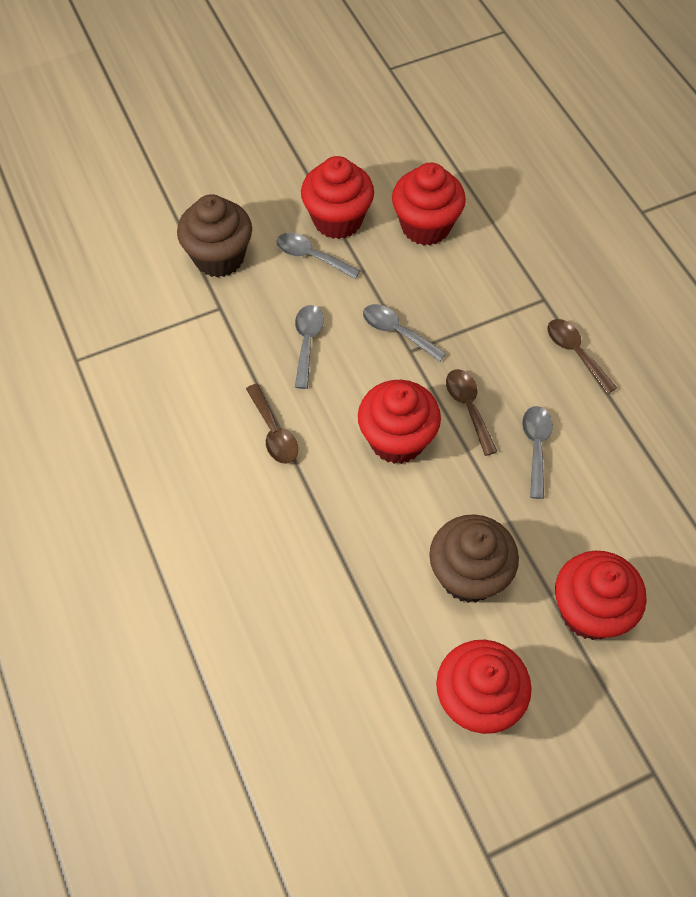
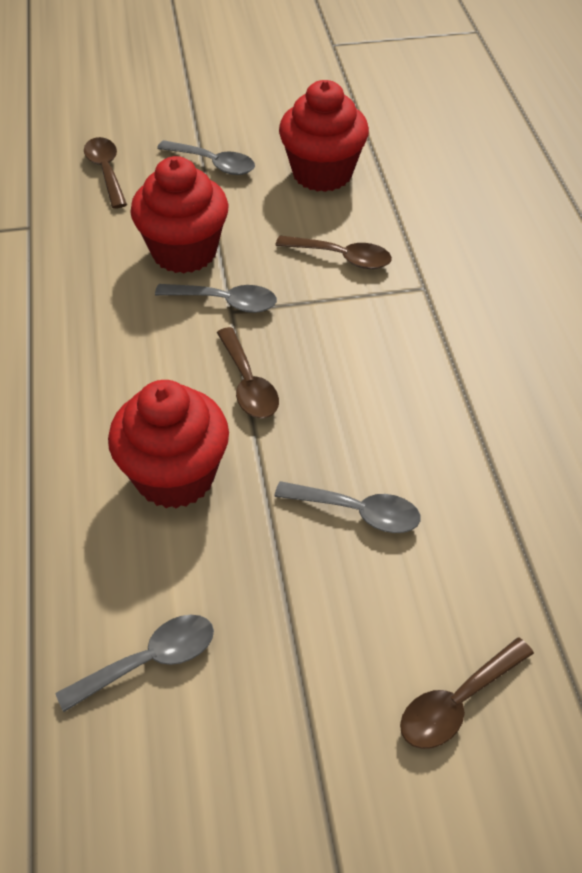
brown cupcake: 2 -> 0
brown spoon: 3 -> 4
red cupcake: 5 -> 3

